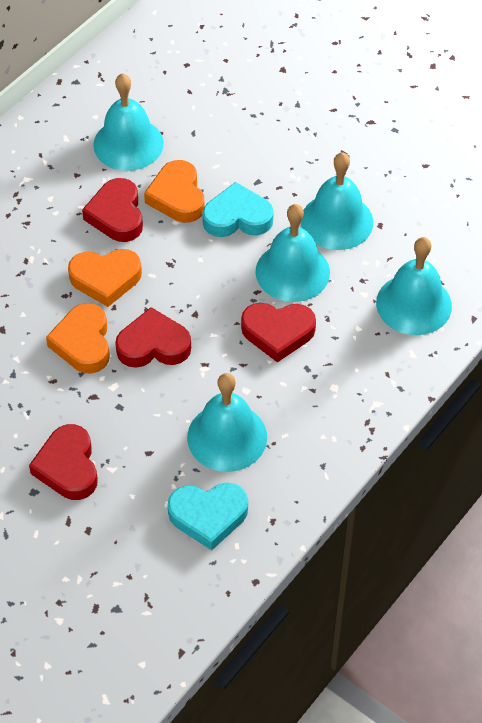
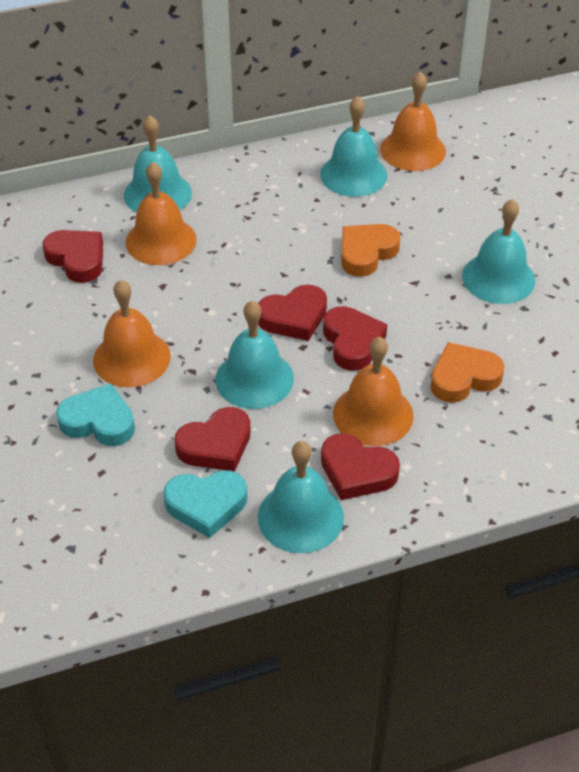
orange bell: 0 -> 4
orange heart: 3 -> 2
red heart: 4 -> 5

